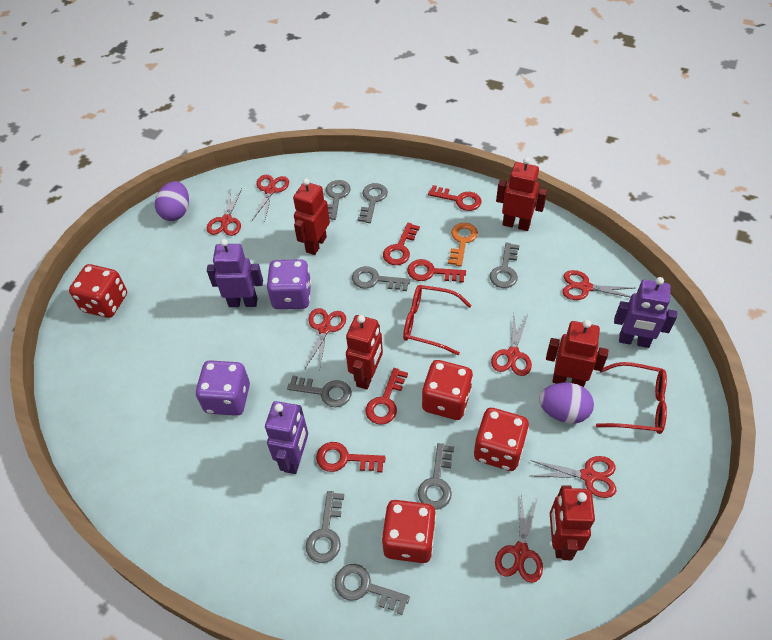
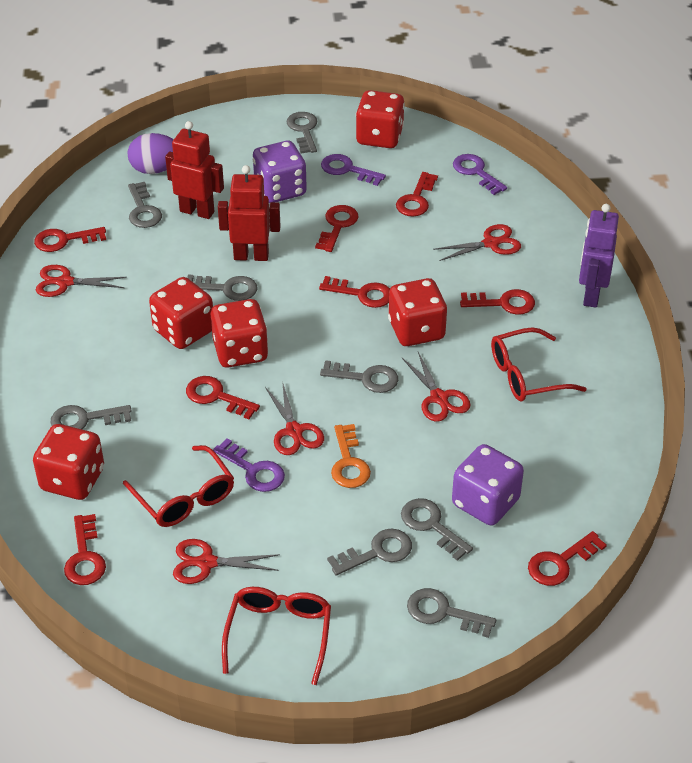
purple egg: 2 -> 1
purple key: 0 -> 3
purple robot: 3 -> 1
red dice: 4 -> 5
red glasses: 2 -> 3
red key: 5 -> 8
red robot: 5 -> 2
red scissors: 7 -> 5

